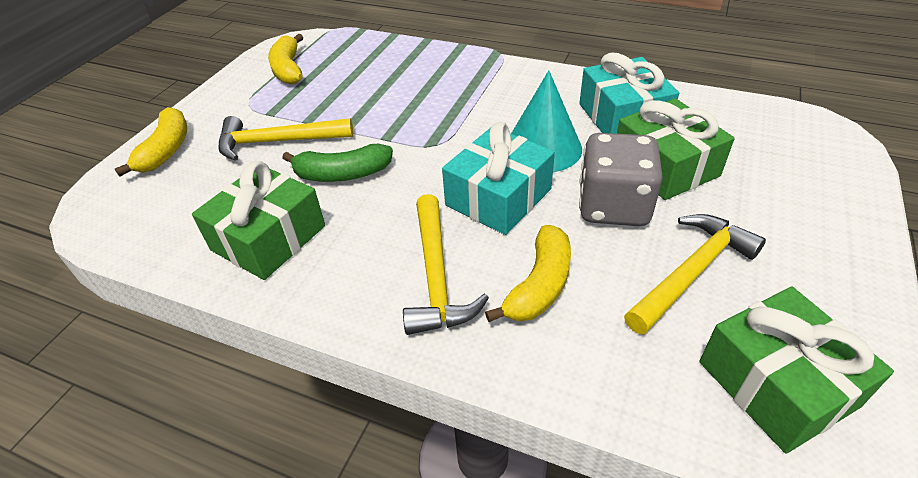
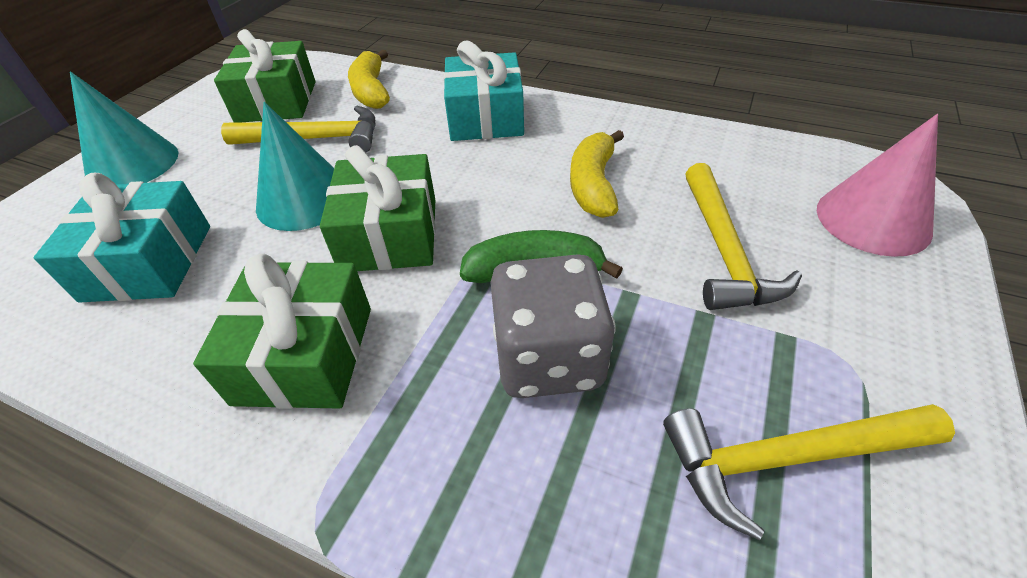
pink cone: 0 -> 1
turquoise cone: 1 -> 2
yellow banana: 3 -> 2

